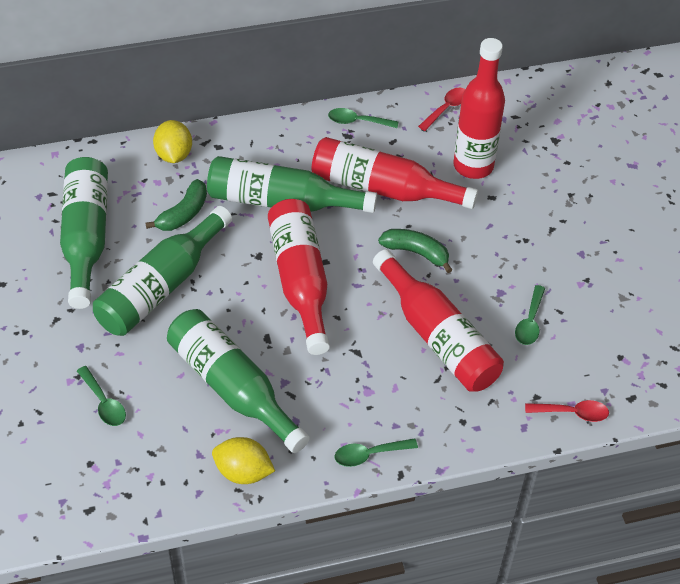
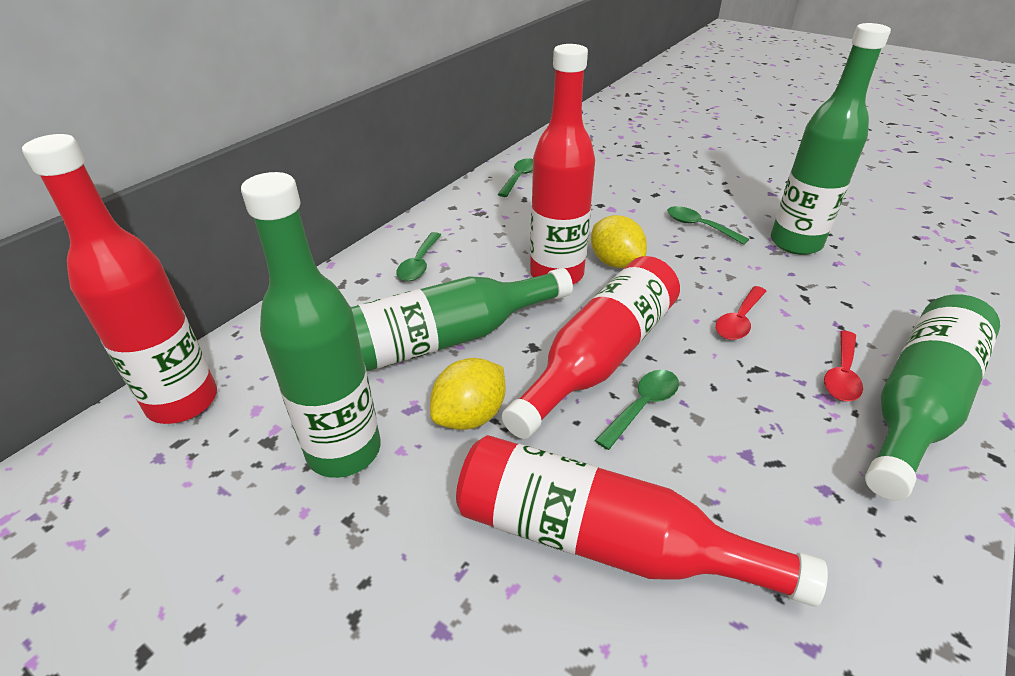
green banana: 2 -> 0

